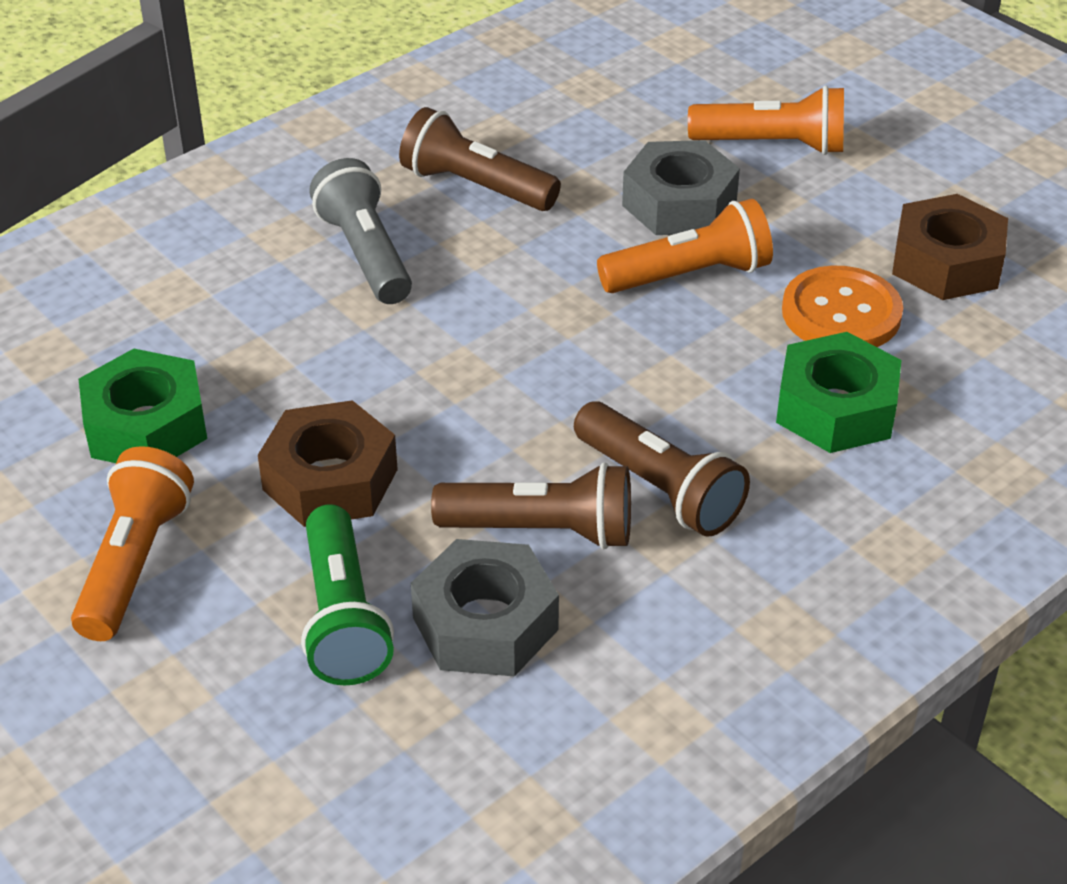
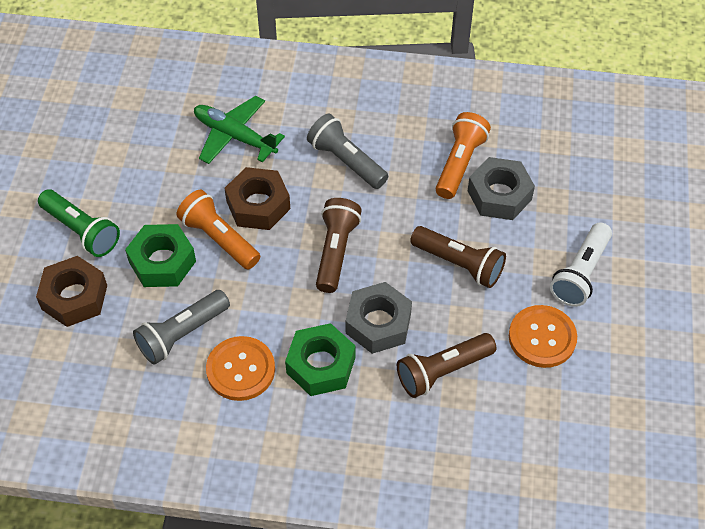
green plane: 0 -> 1
grey flashlight: 1 -> 2
orange button: 1 -> 2
orange flashlight: 3 -> 2
white flashlight: 0 -> 1

